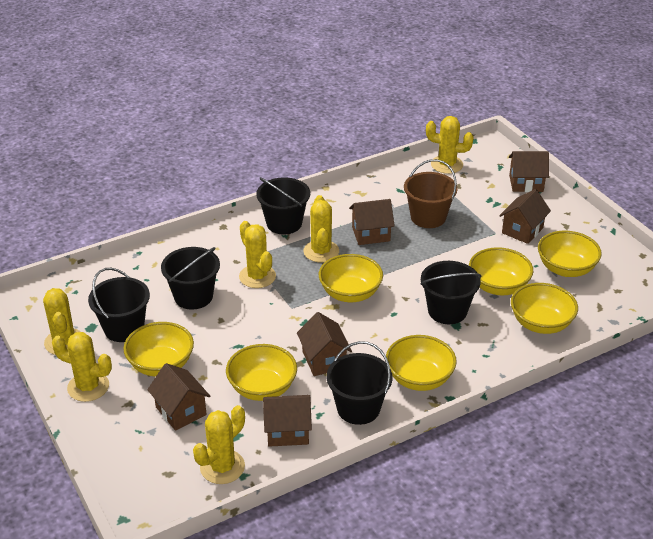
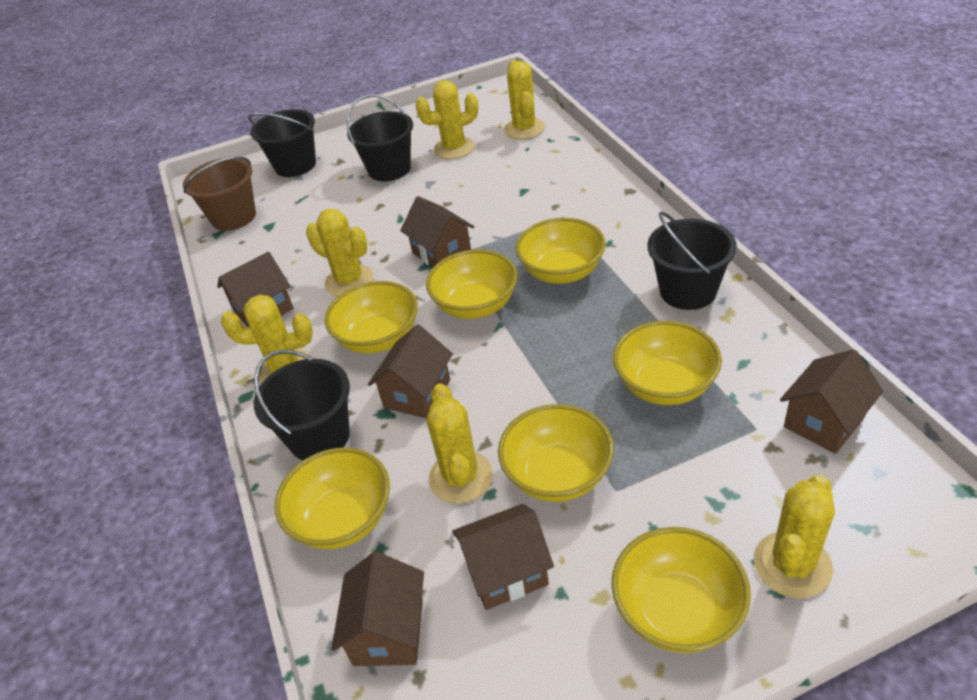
black bucket: 5 -> 4

